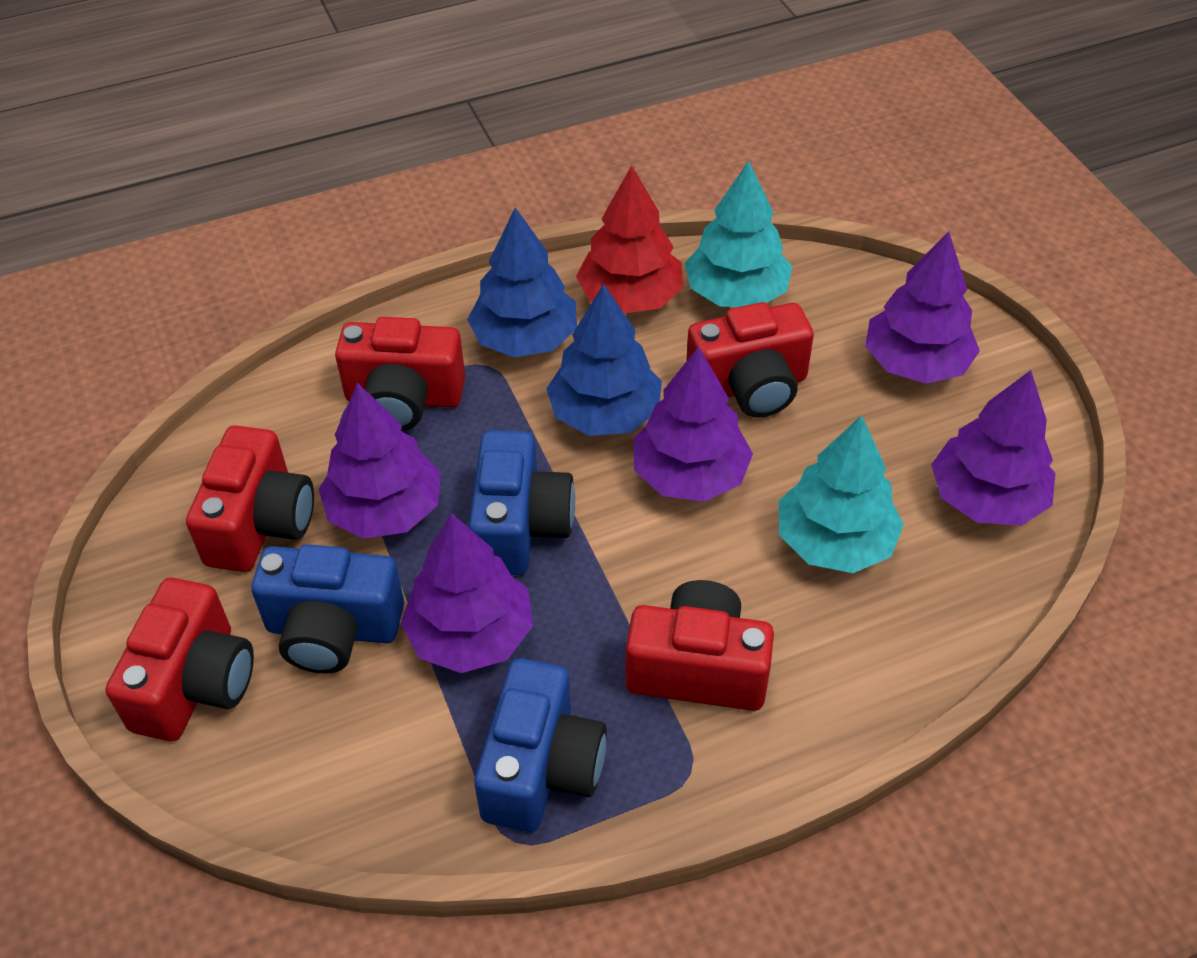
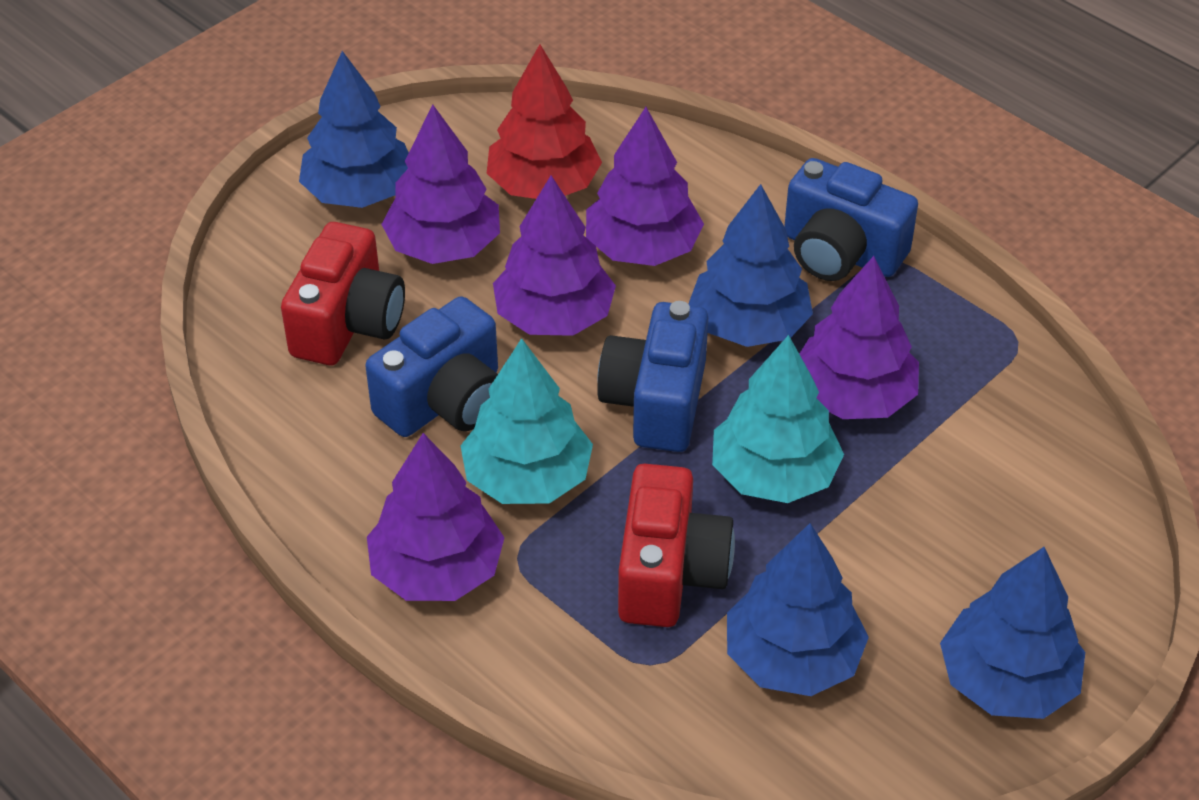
blue tree: 2 -> 4
red camera: 5 -> 2

